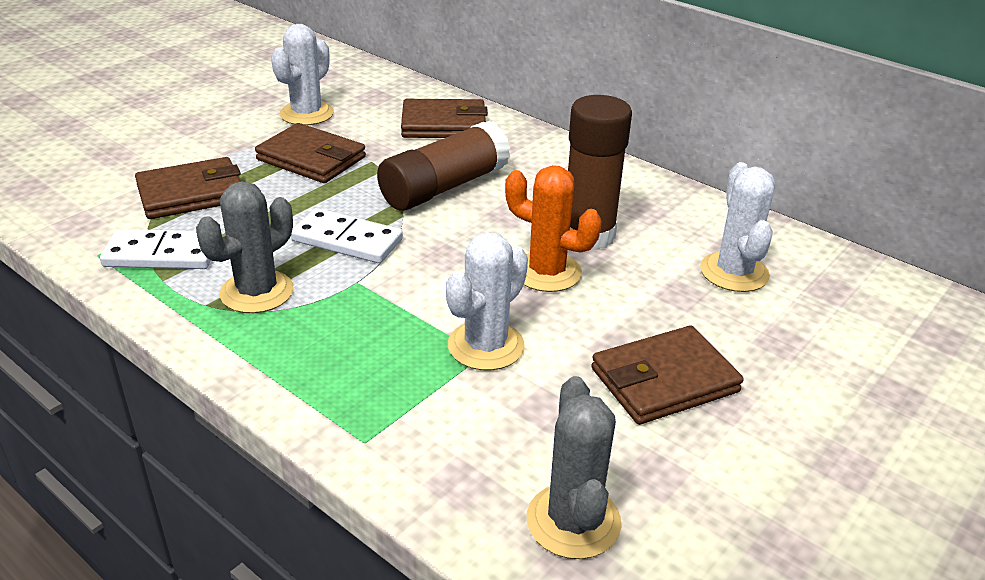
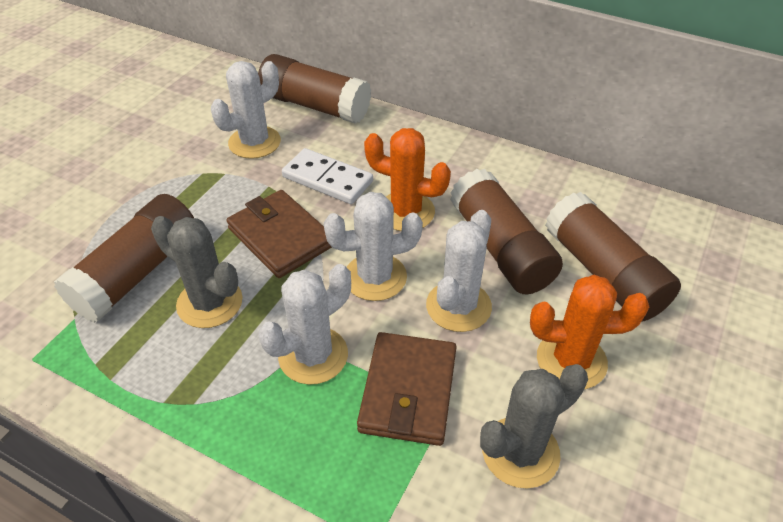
brown glue stick: 2 -> 4
brown wallet: 4 -> 2
orange cactus: 1 -> 2
white cactus: 3 -> 4
white domino: 2 -> 1

